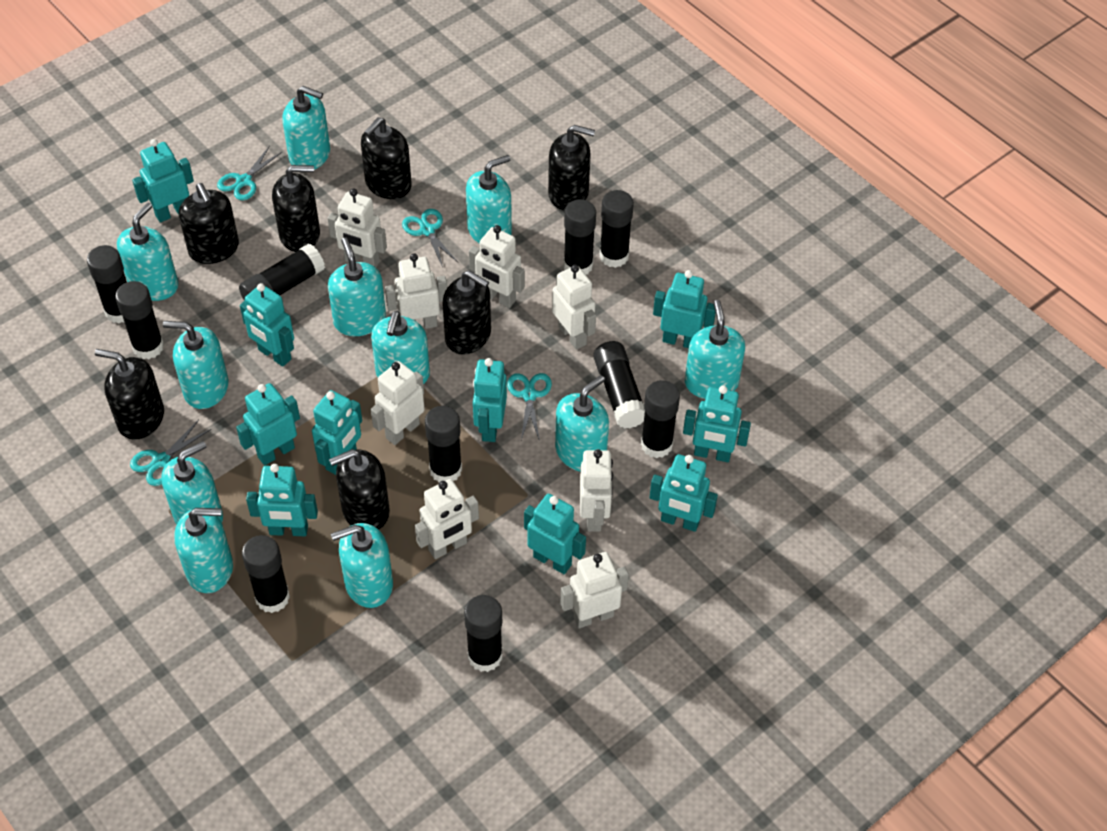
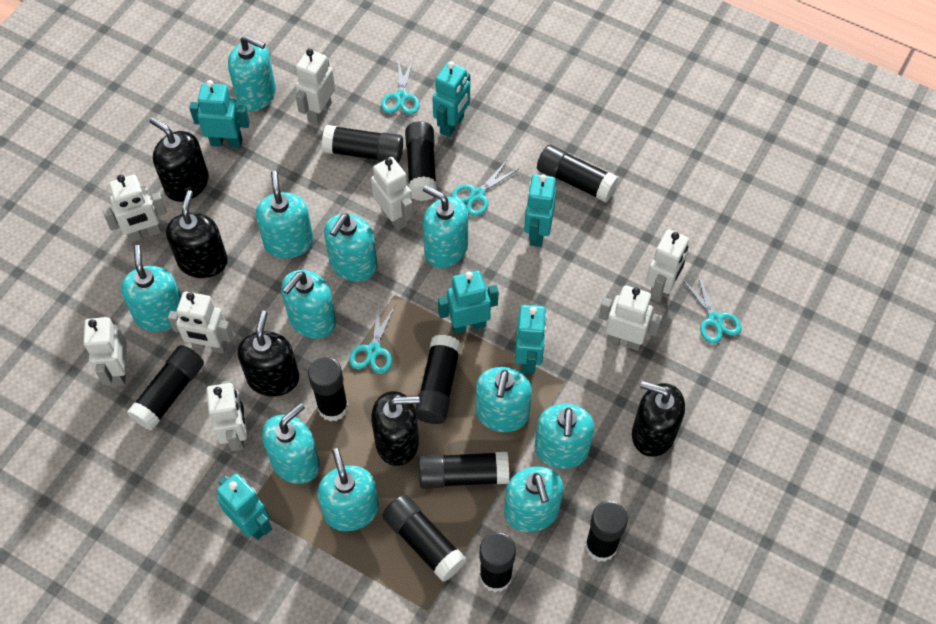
black soap dispenser: 7 -> 5
turquoise robot: 10 -> 6

